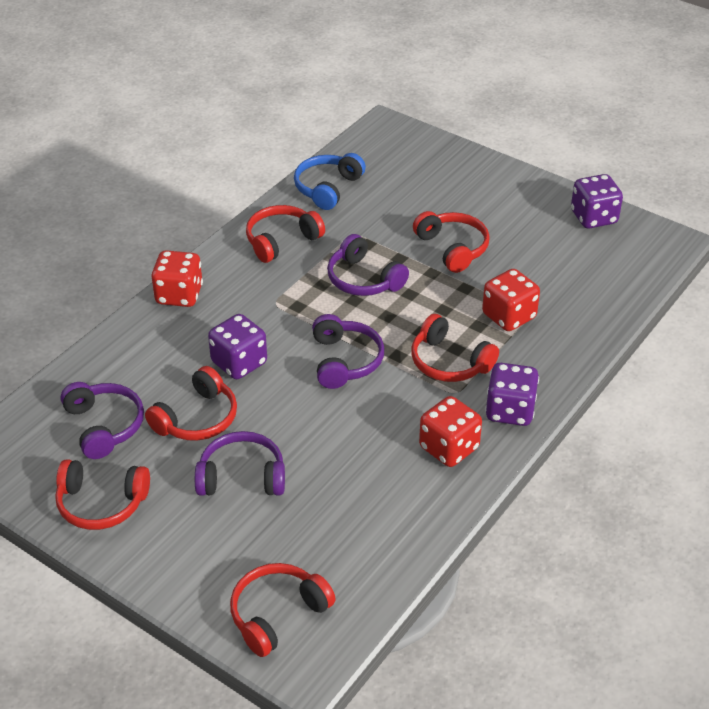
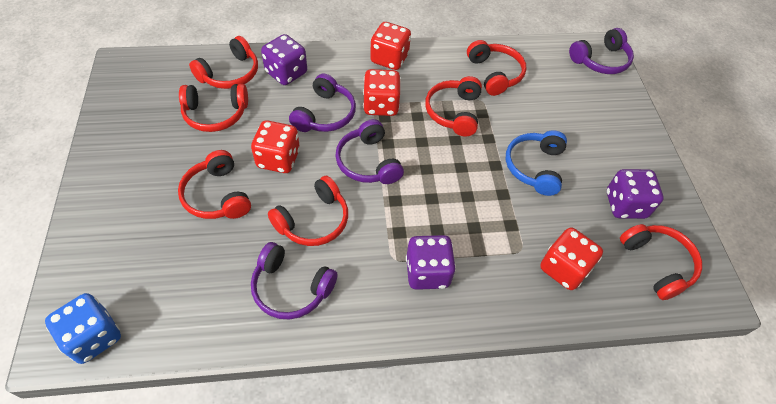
blue dice: 0 -> 1
red dice: 3 -> 4
red headphones: 6 -> 7

